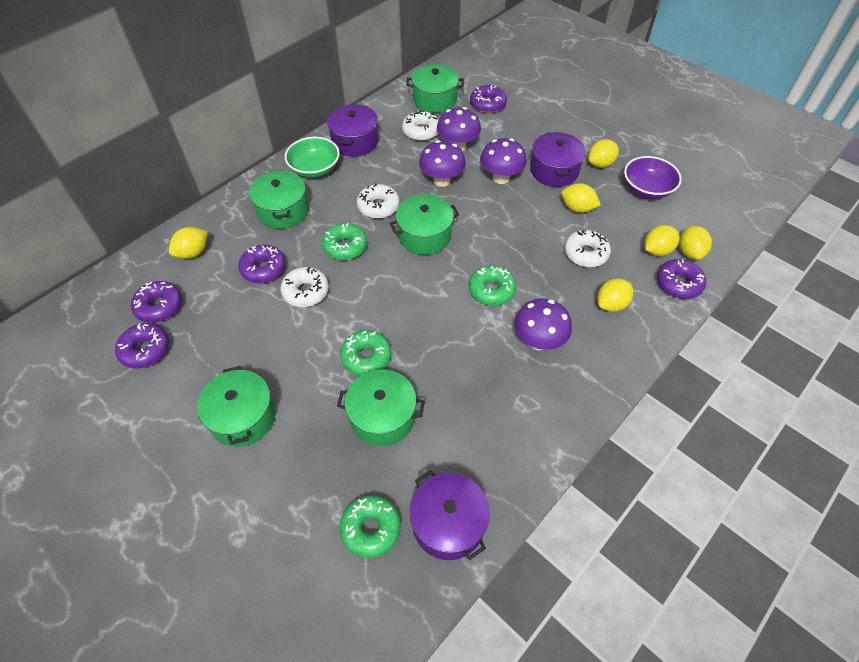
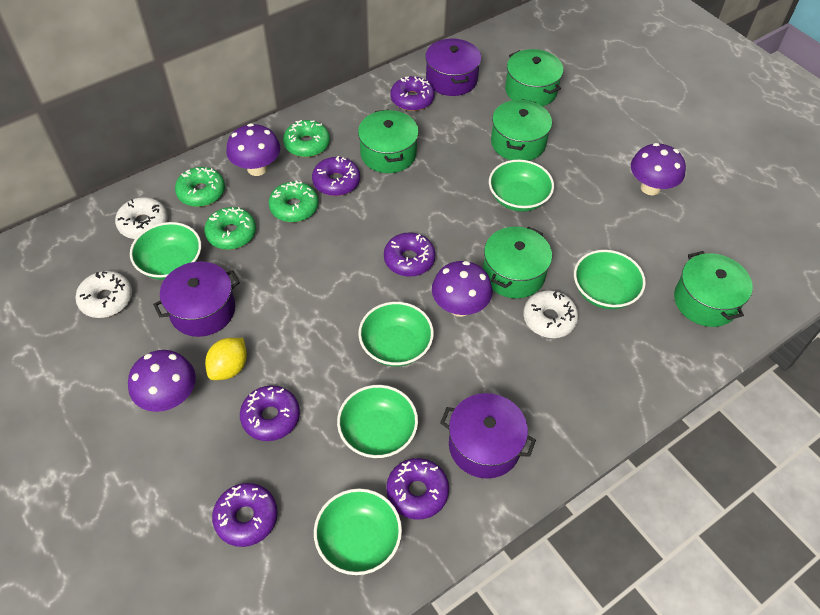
green bowl: 1 -> 6
purple bowl: 1 -> 0
purple donut: 5 -> 6
white donut: 4 -> 3
yellow lemon: 6 -> 1

